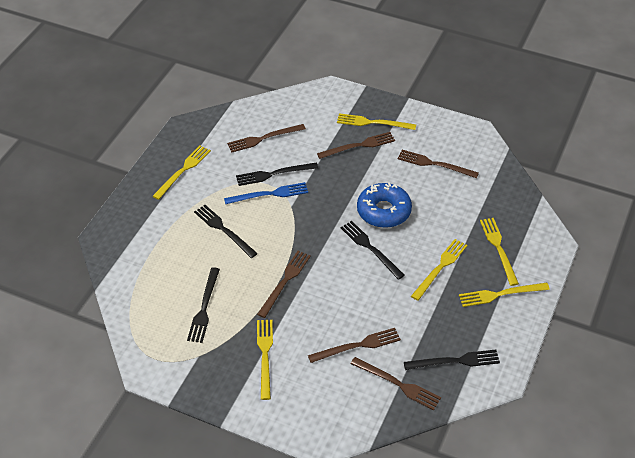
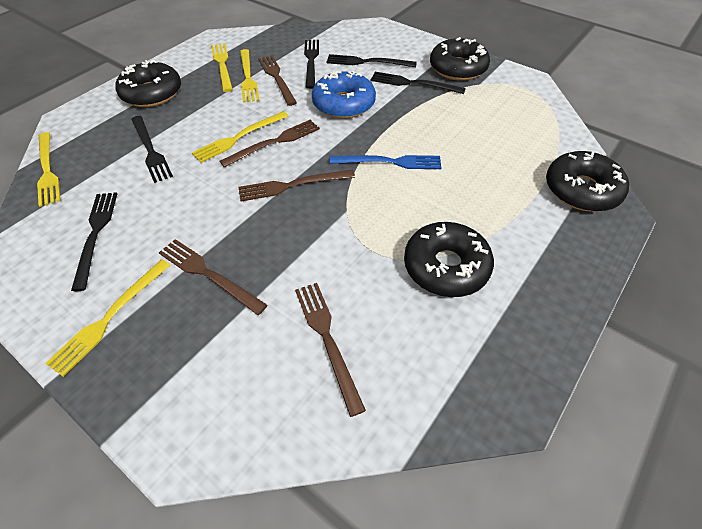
black donut: 0 -> 4
brown fork: 6 -> 5
yellow fork: 6 -> 5

